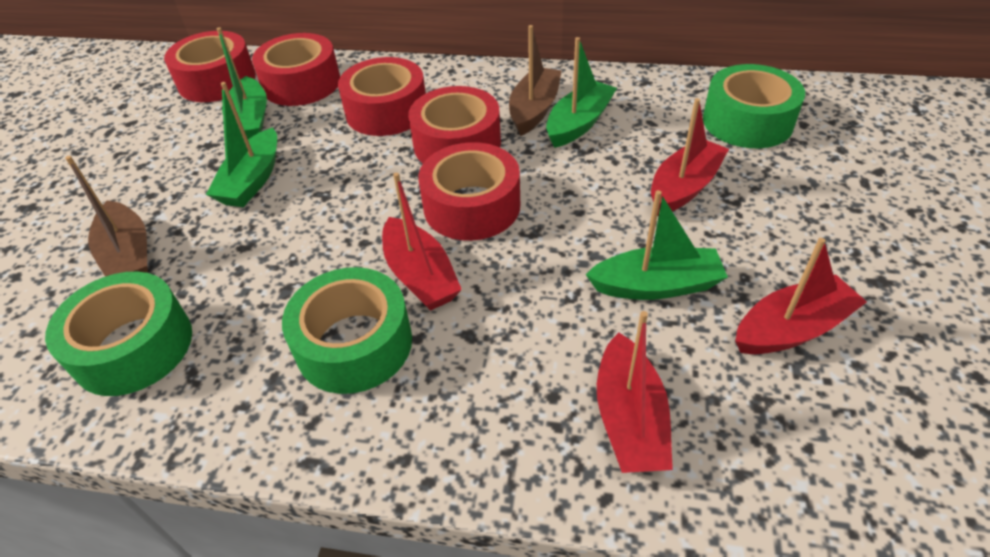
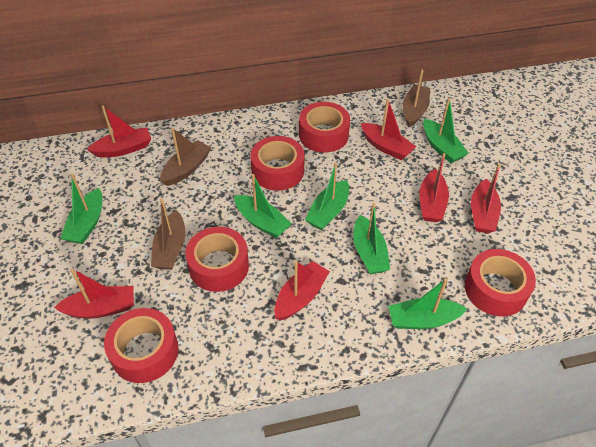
brown boat: 2 -> 3
green boat: 4 -> 6
green tape: 3 -> 0
red boat: 4 -> 6

